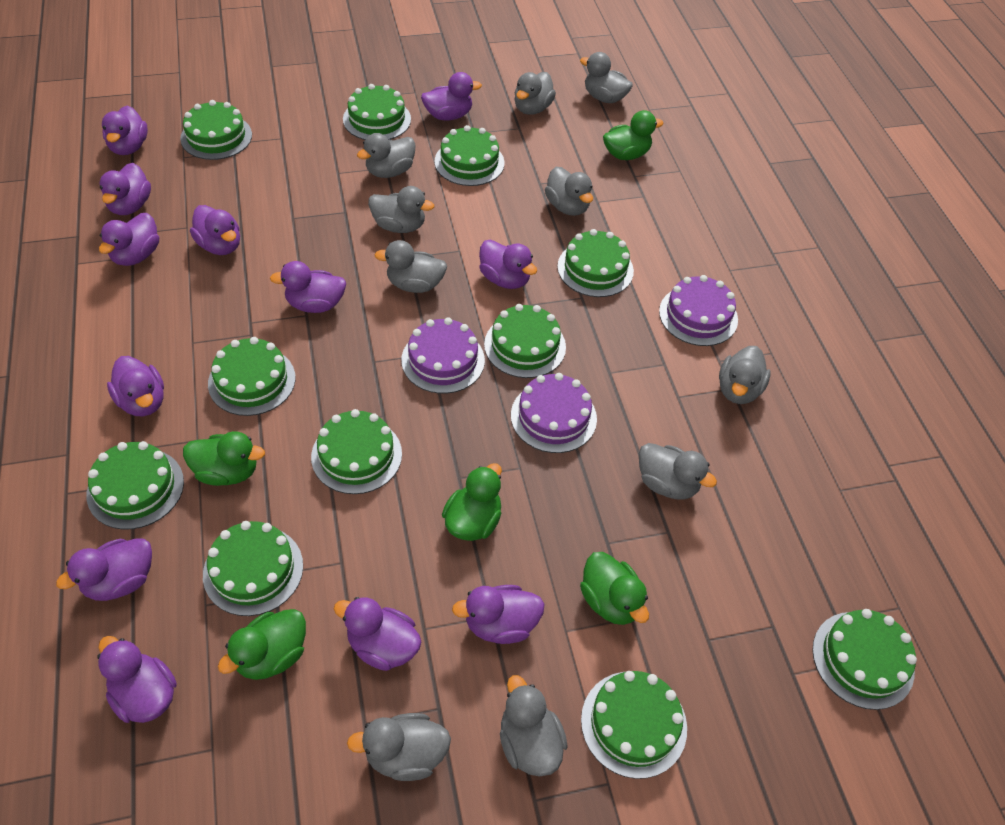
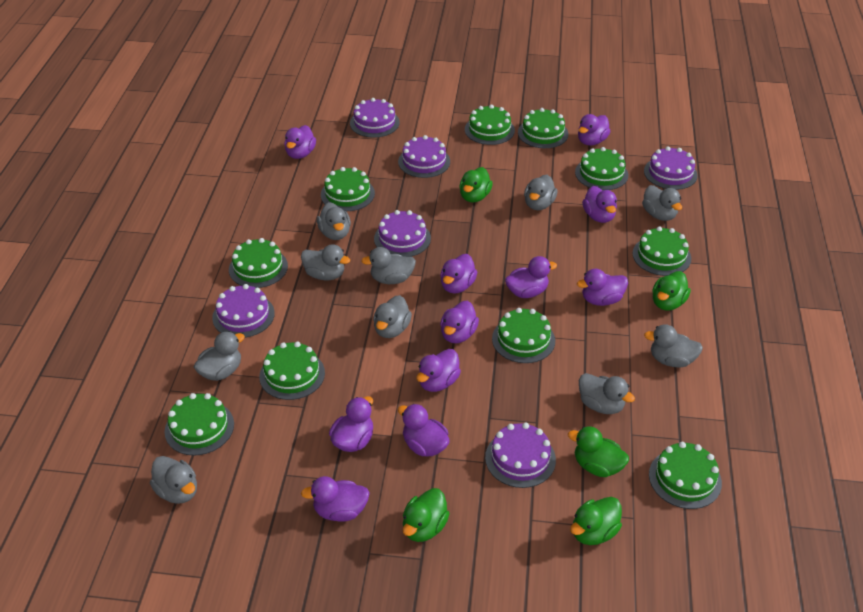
green cake: 11 -> 10
purple cake: 3 -> 6
purple duck: 12 -> 11

